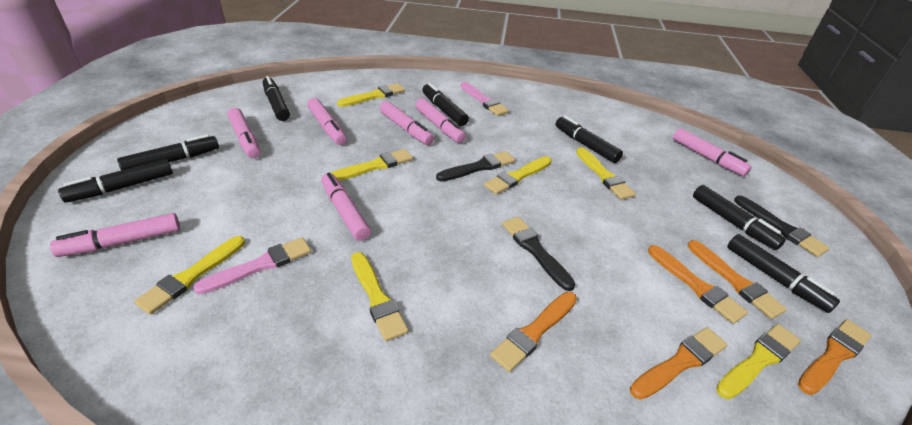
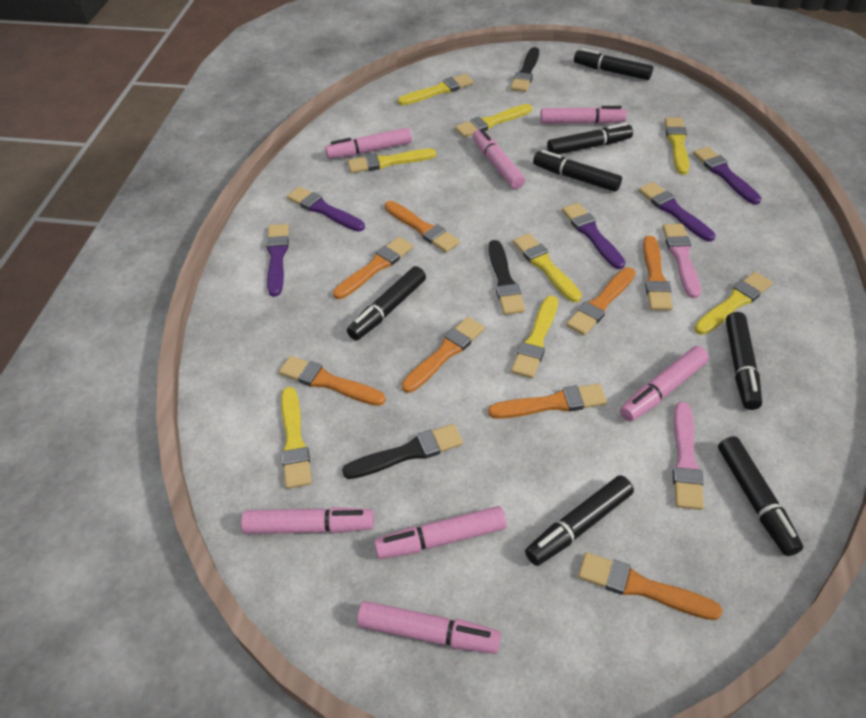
orange brush: 5 -> 8
purple brush: 0 -> 5
yellow brush: 7 -> 8

